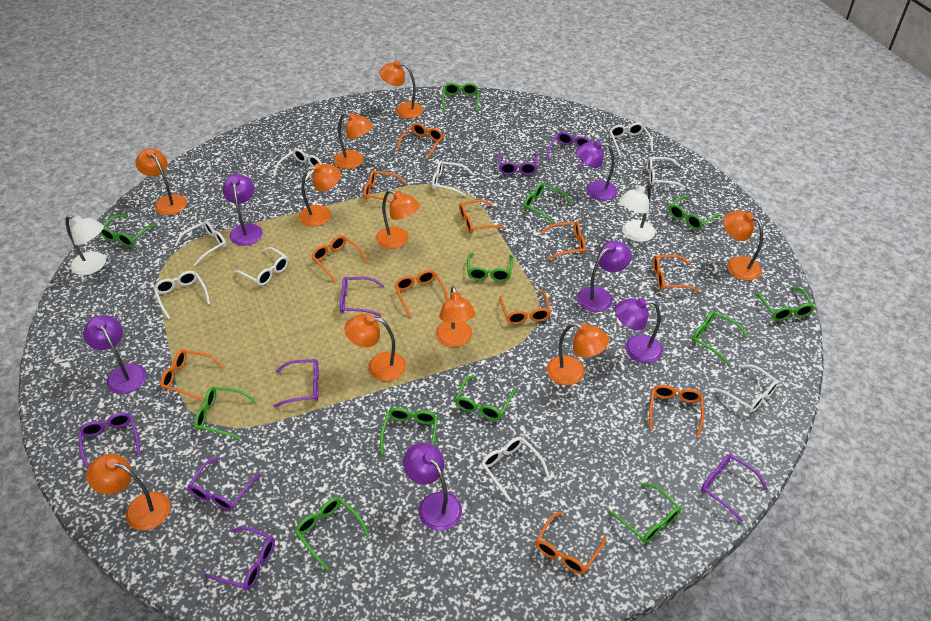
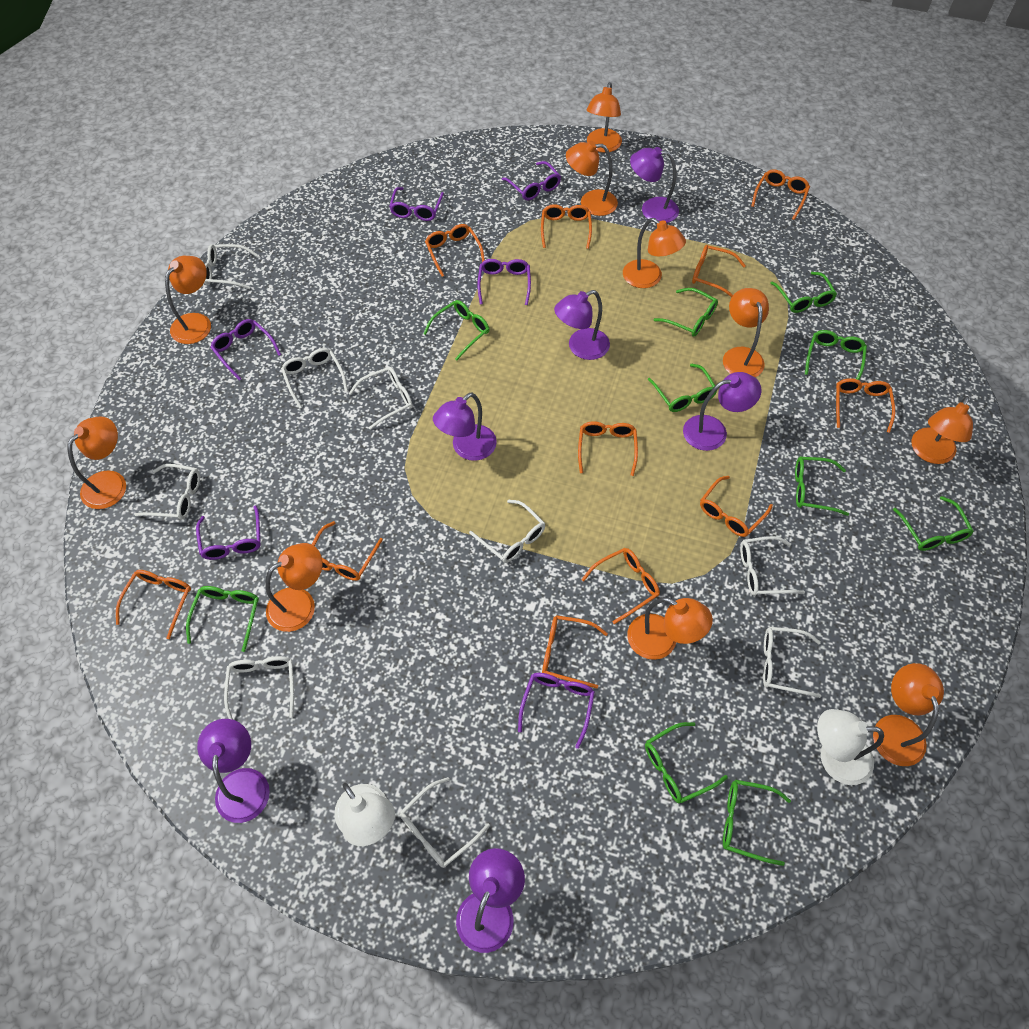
green glasses: 12 -> 10
purple glasses: 8 -> 6

